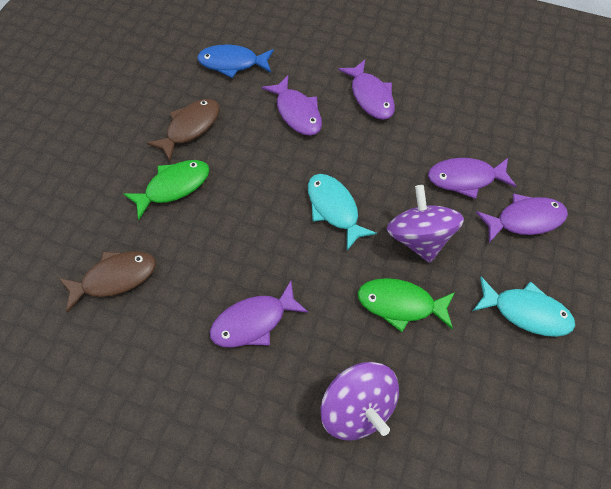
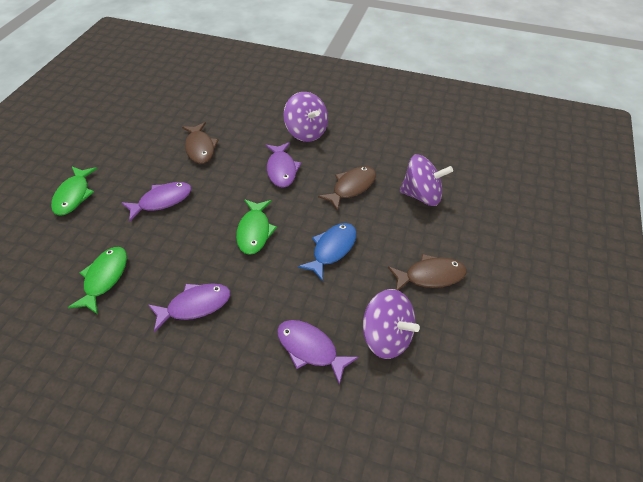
brown fish: 2 -> 3
green fish: 2 -> 3
purple fish: 5 -> 4
purple spinning top: 2 -> 3
turquoise fish: 2 -> 0

